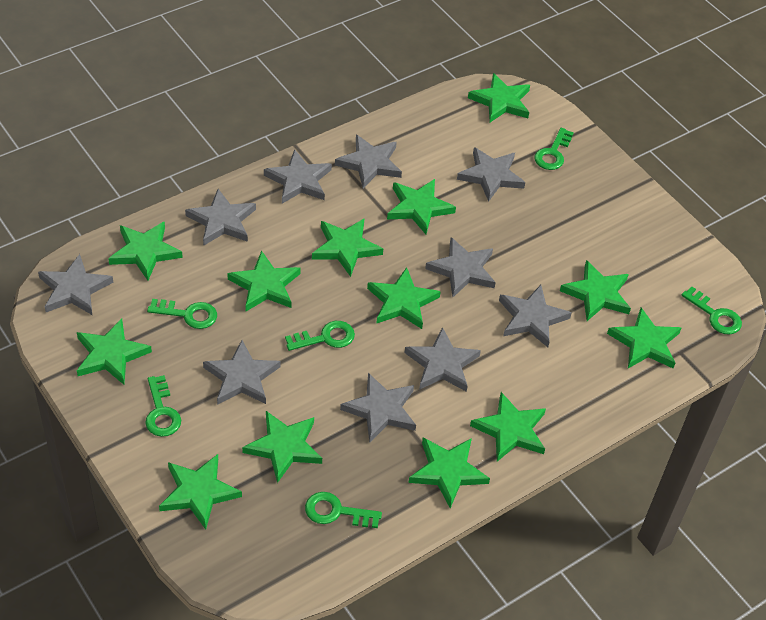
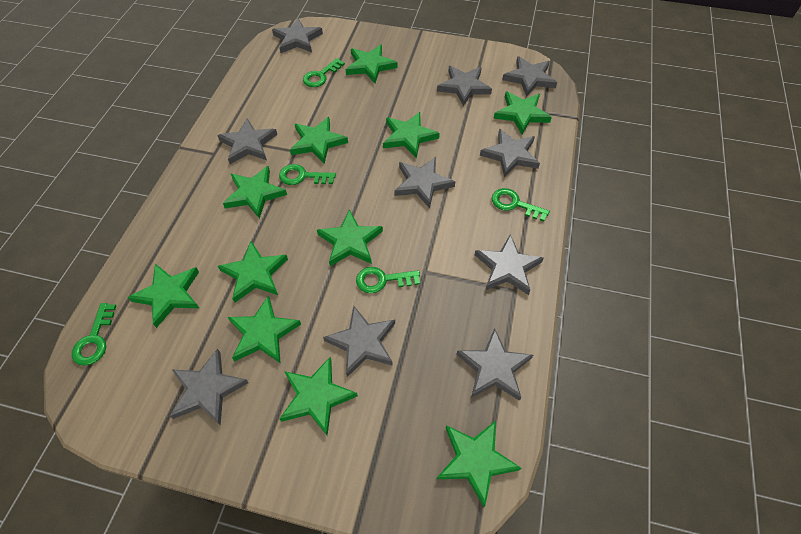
green key: 6 -> 5
green star: 13 -> 11

